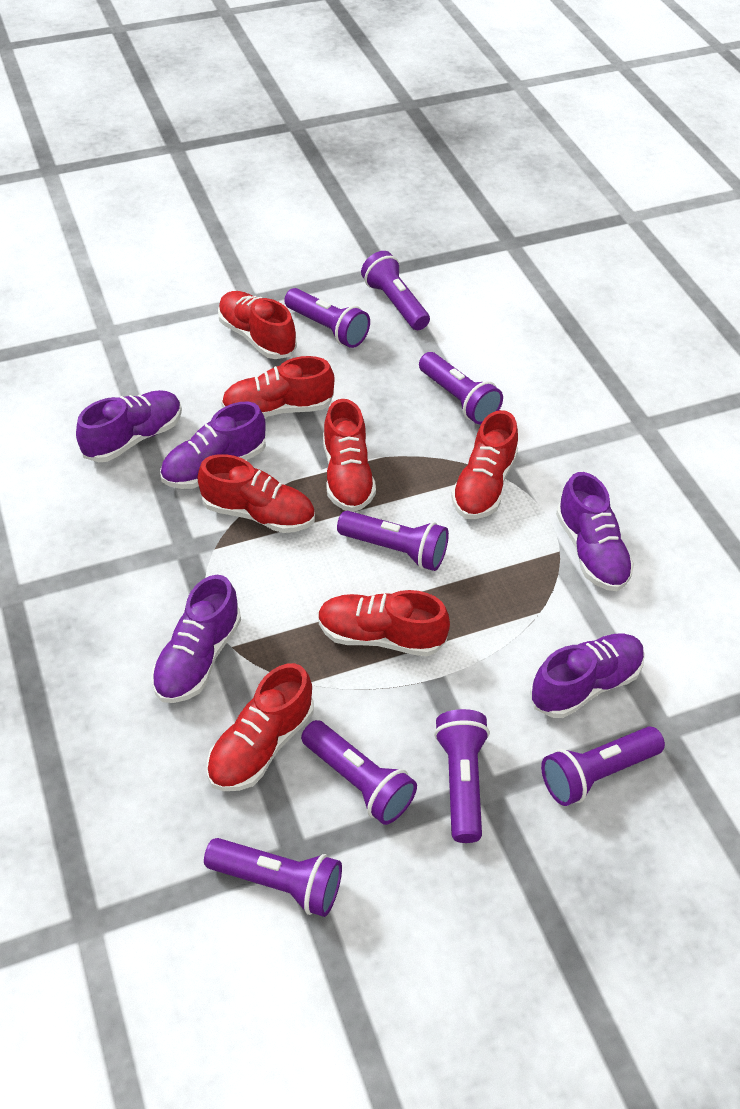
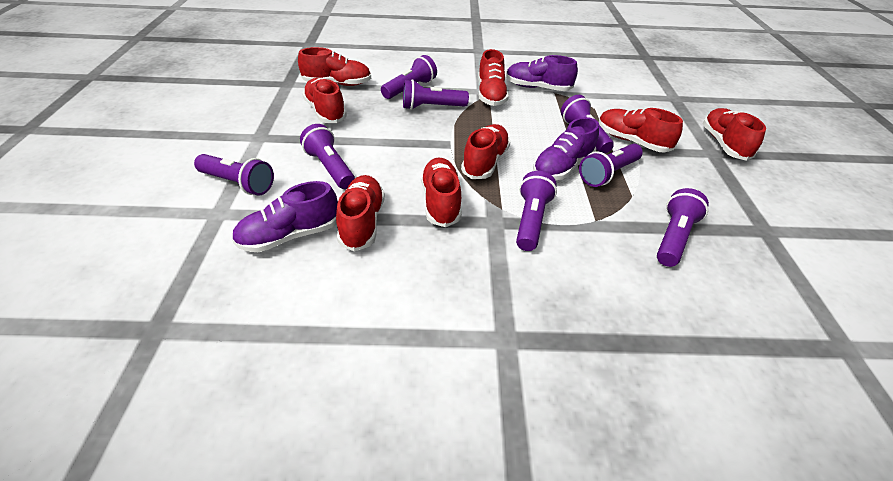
purple shoe: 5 -> 3
red shoe: 7 -> 8

